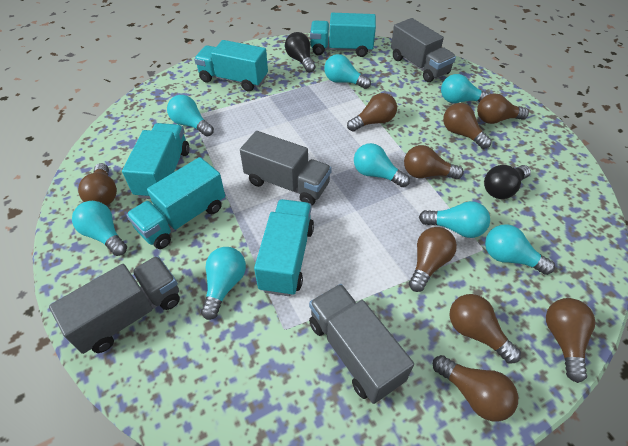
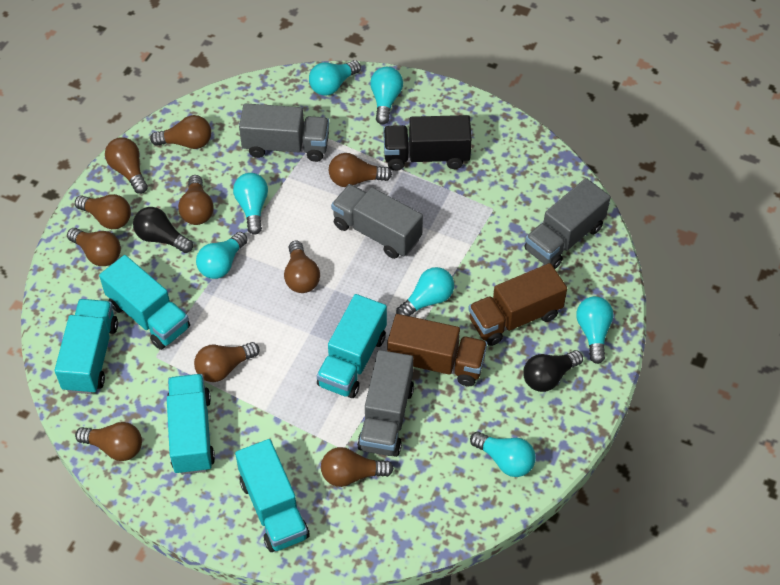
black truck: 0 -> 1
brown light bulb: 9 -> 10
brown truck: 0 -> 2
turquoise light bulb: 8 -> 7

